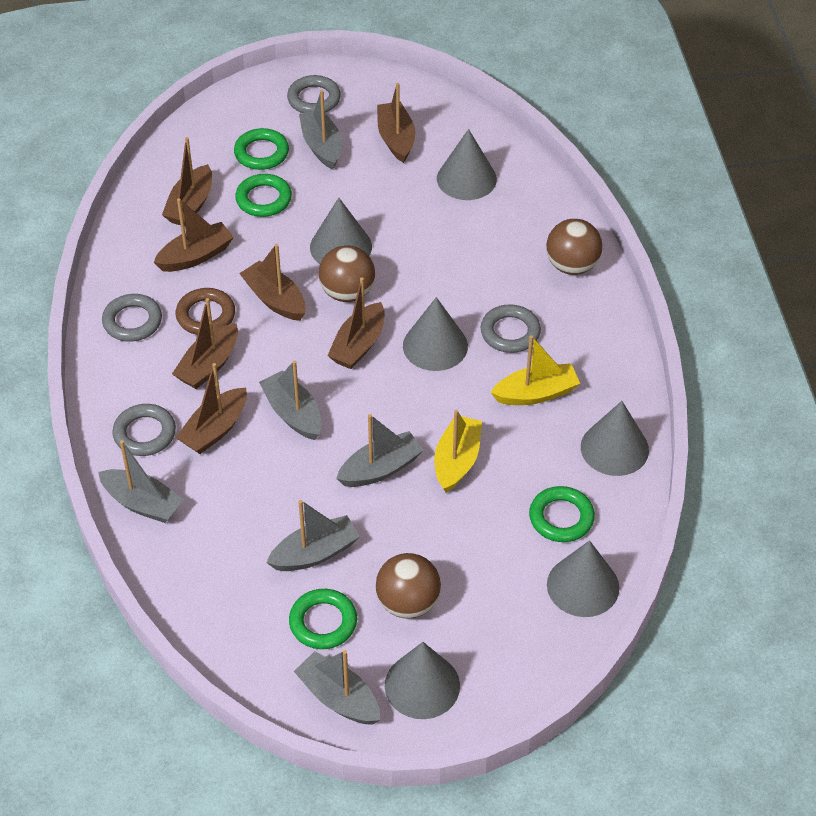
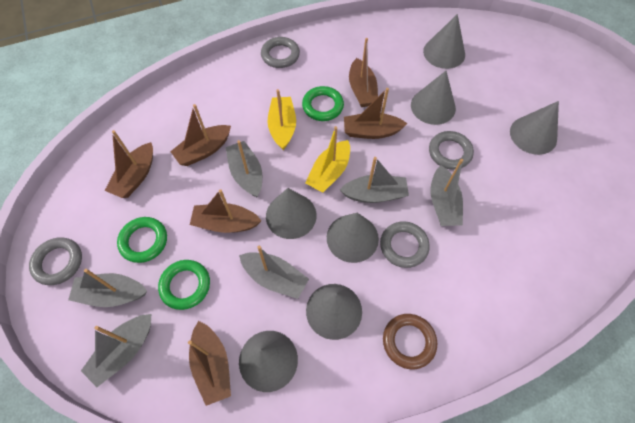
brown ball: 3 -> 0
brown boat: 7 -> 6
green ring: 4 -> 3
grey cone: 6 -> 7

